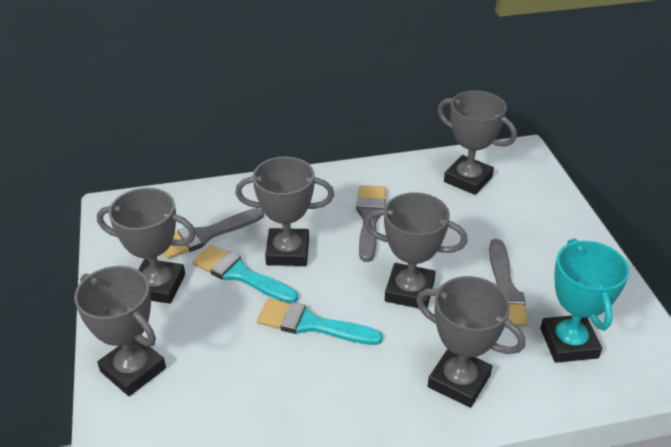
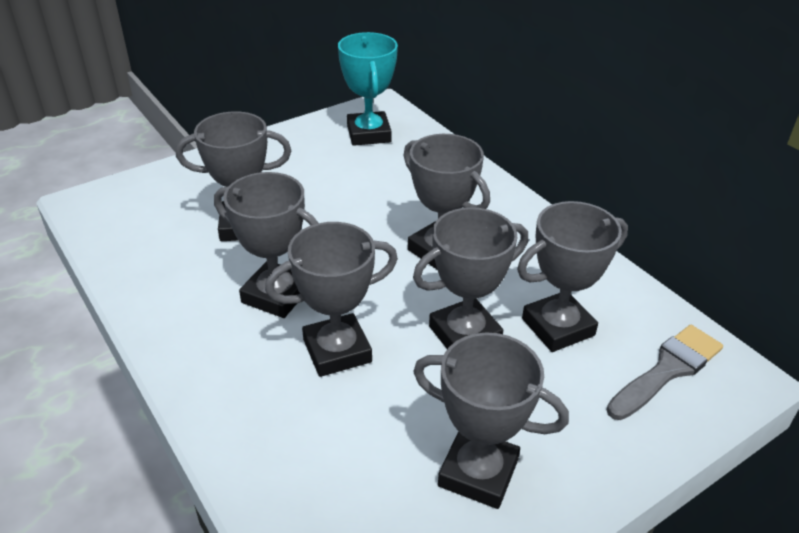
grey brush: 3 -> 1
grey trophy: 6 -> 7
turquoise brush: 2 -> 0

